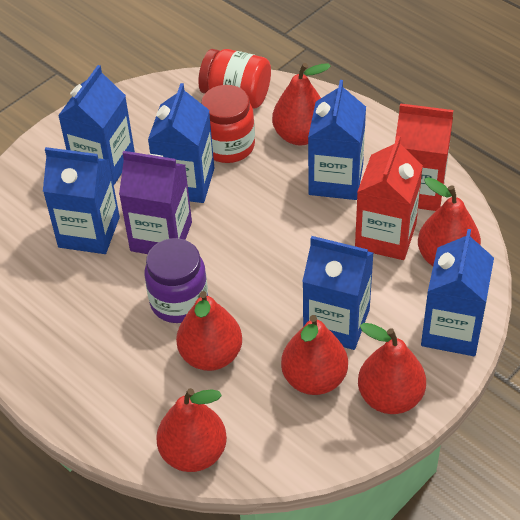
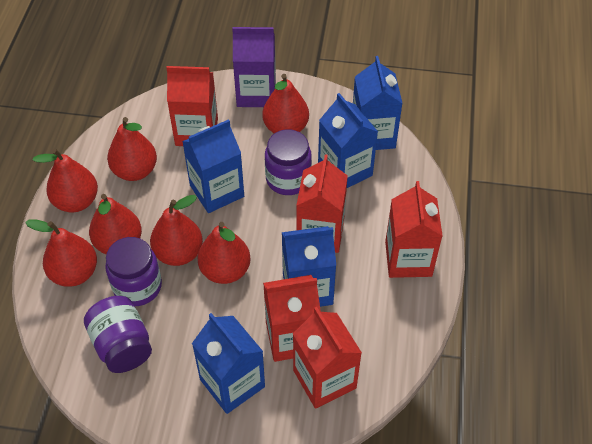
blue carton: 6 -> 5
purple jar: 1 -> 3
red carton: 2 -> 5
red jar: 2 -> 0
red pear: 6 -> 7

